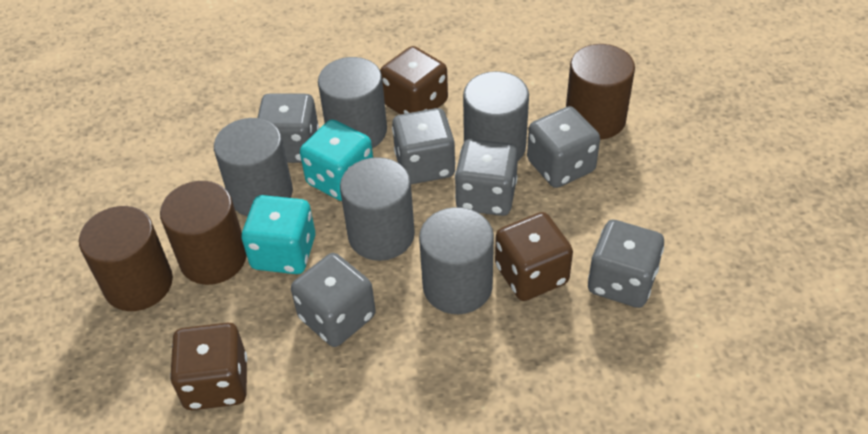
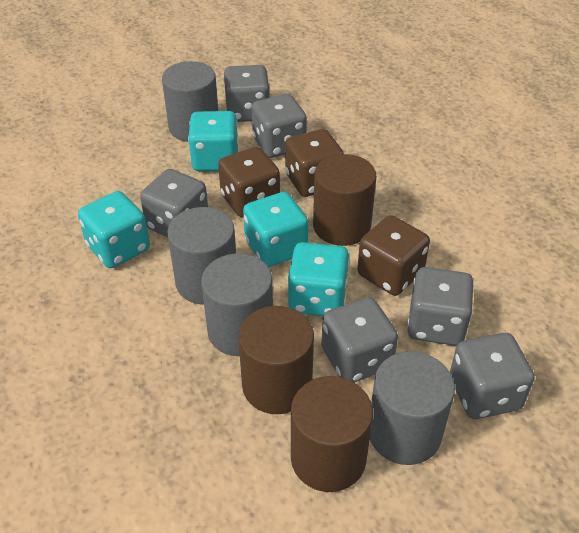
grey cylinder: 5 -> 4
turquoise dice: 2 -> 4

